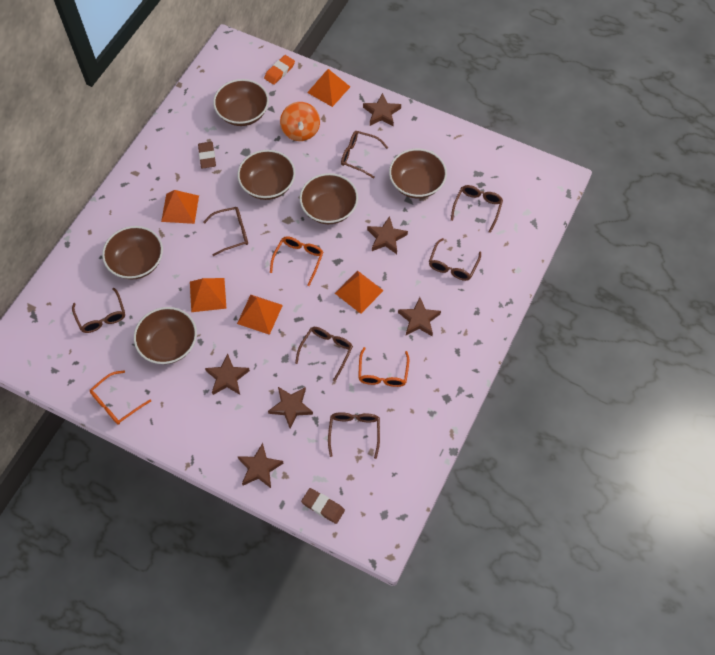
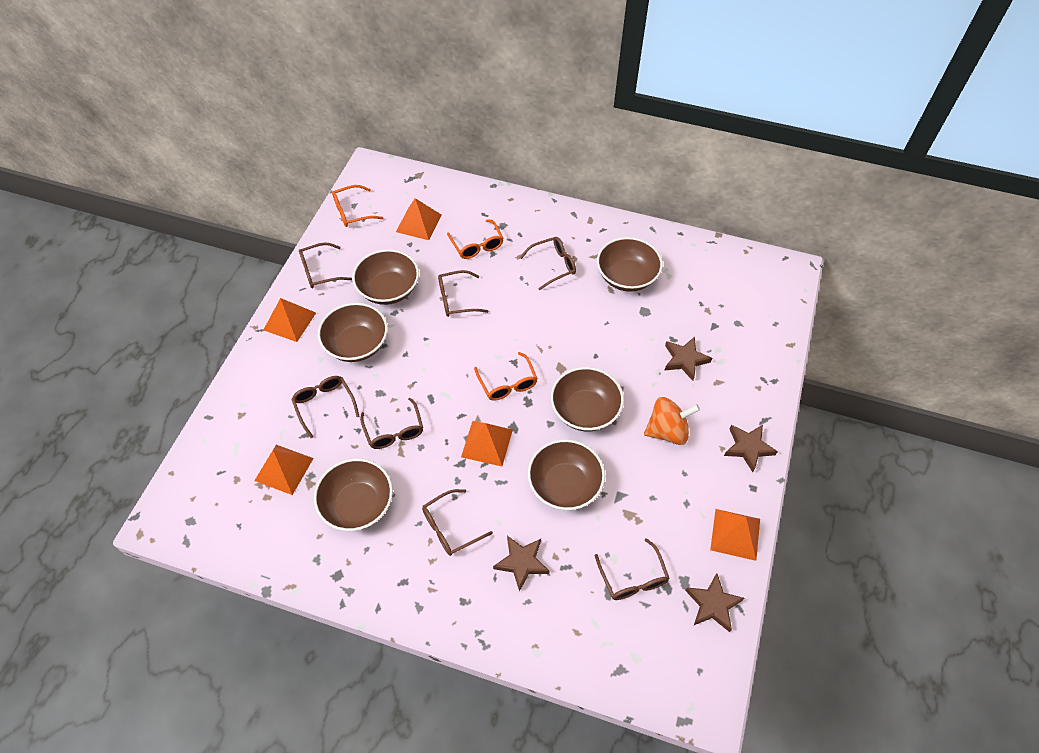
brown eraser: 2 -> 0
brown star: 6 -> 4
orange eraser: 1 -> 0

